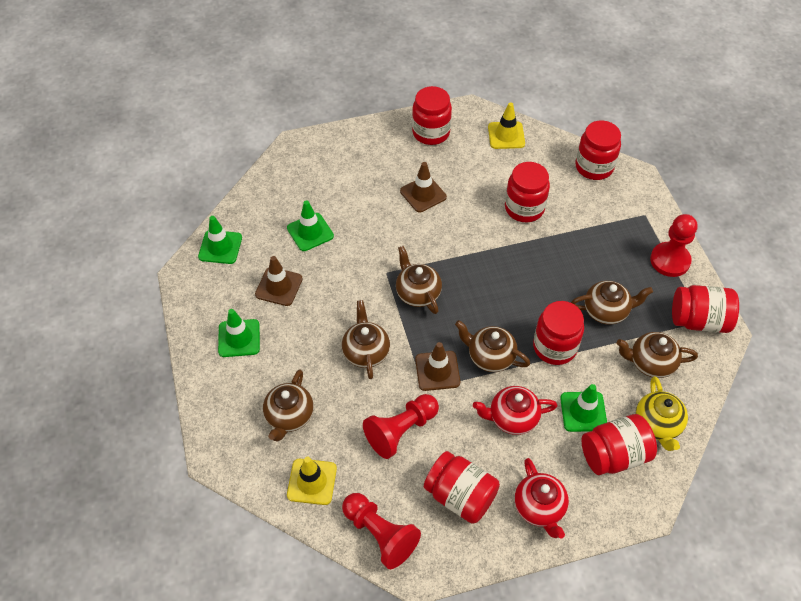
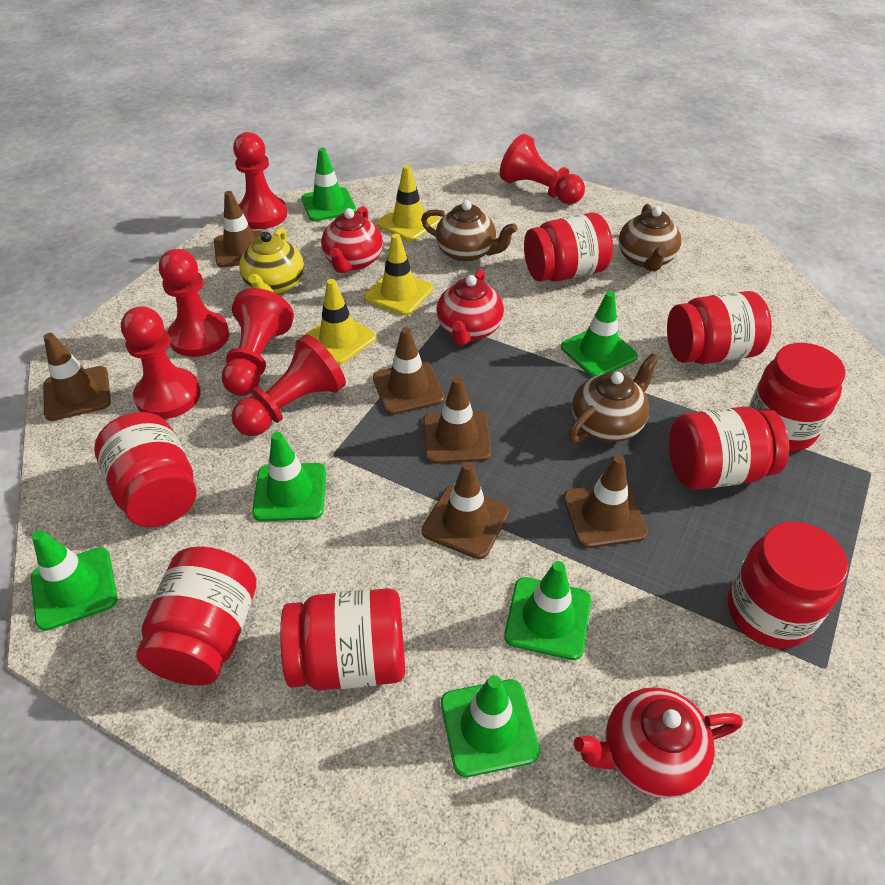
brown teapot: 6 -> 3
brown traffic cone: 3 -> 6
green traffic cone: 4 -> 6
red jar: 7 -> 8
red pawn: 3 -> 6
red teapot: 2 -> 3
yellow traffic cone: 2 -> 3

